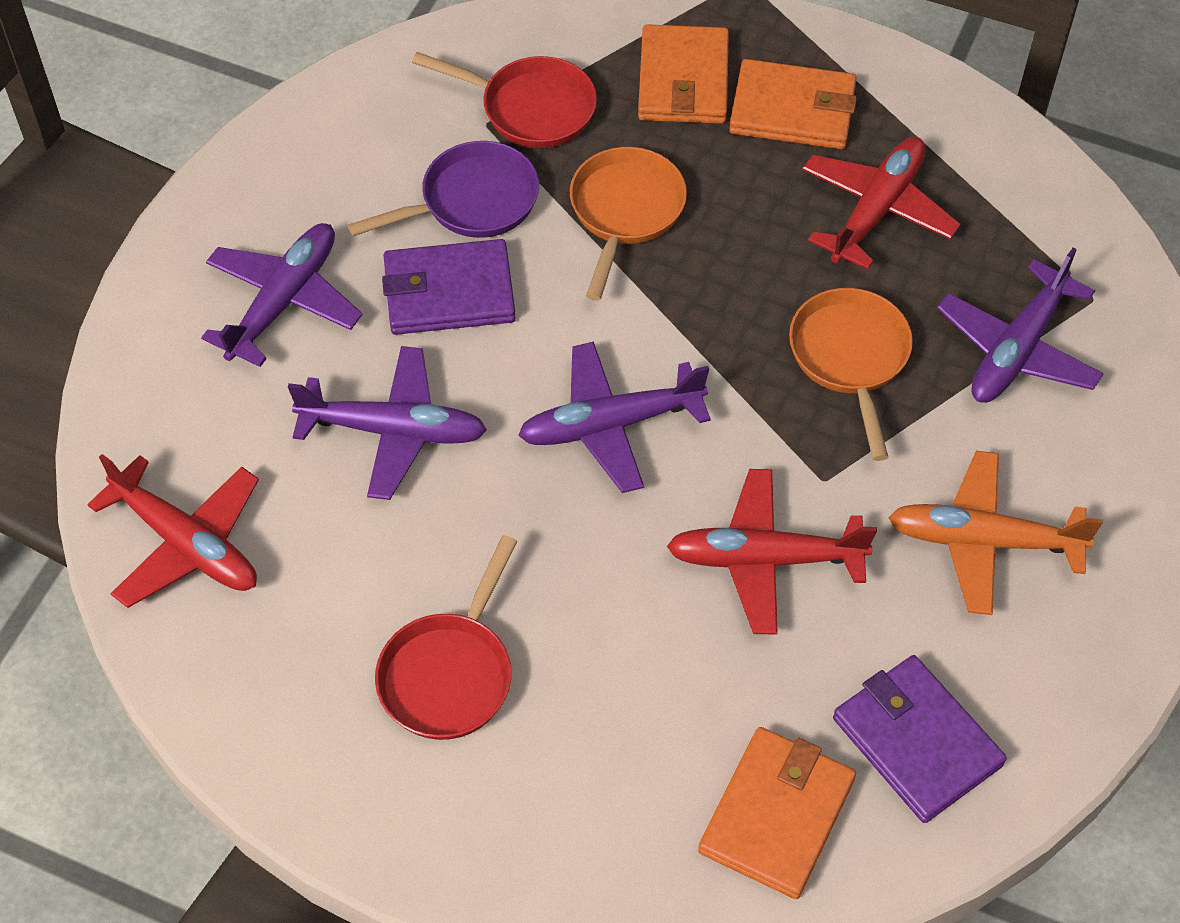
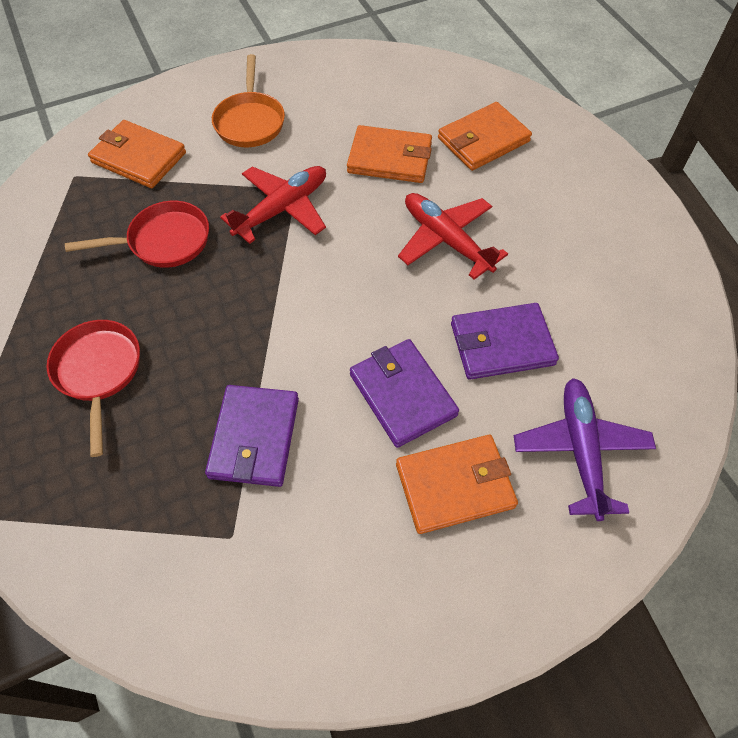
orange pan: 2 -> 1
orange plane: 1 -> 0
orange wallet: 3 -> 4
purple pan: 1 -> 0
purple plane: 4 -> 1
purple wallet: 2 -> 3
red plane: 3 -> 2

